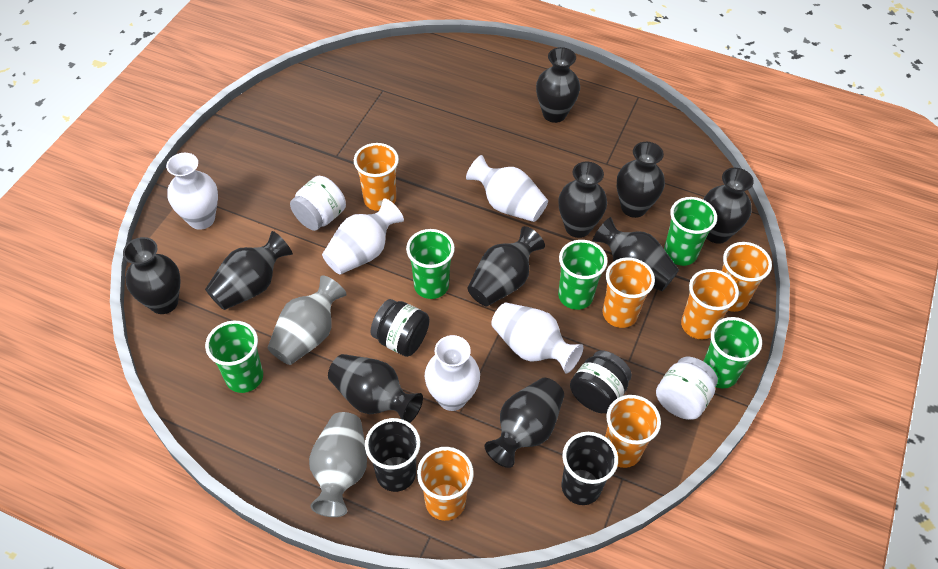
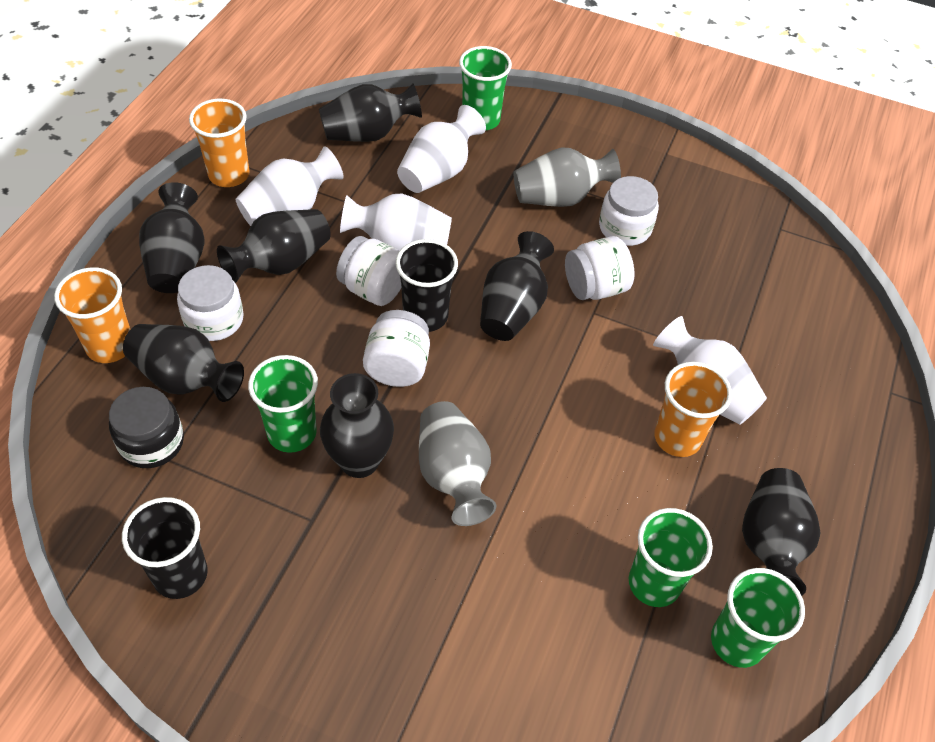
black jar: 2 -> 1
black vase: 10 -> 7
green cup: 5 -> 4
orange cup: 6 -> 3
white jar: 2 -> 5
white vase: 5 -> 4

